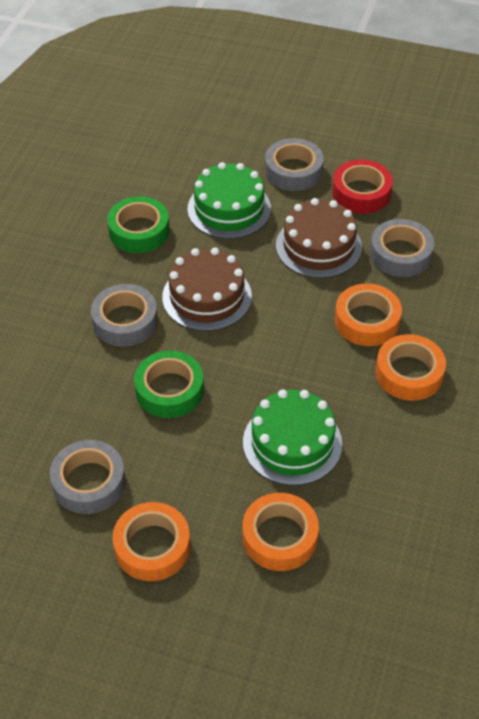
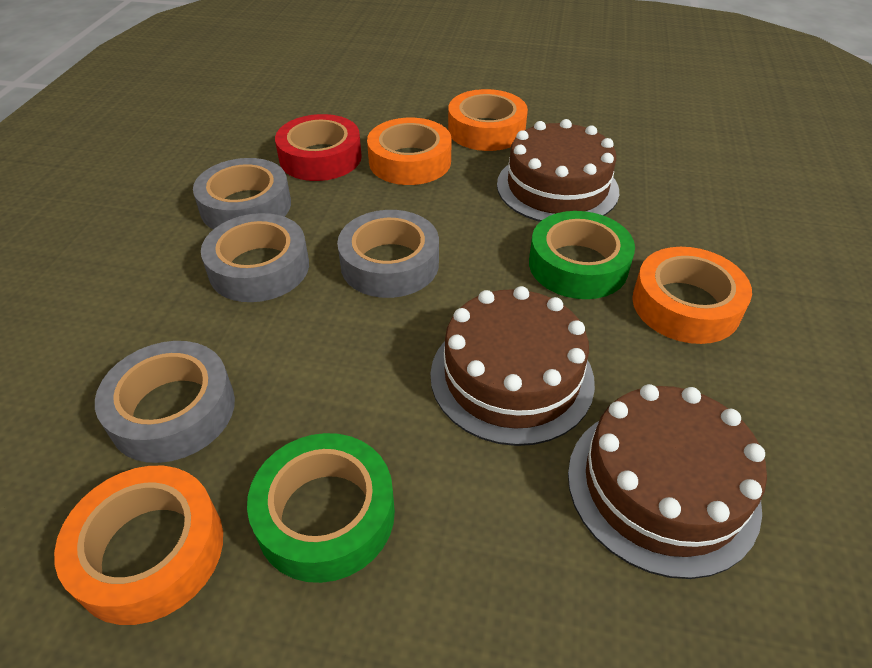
brown cake: 2 -> 3
green cake: 2 -> 0

